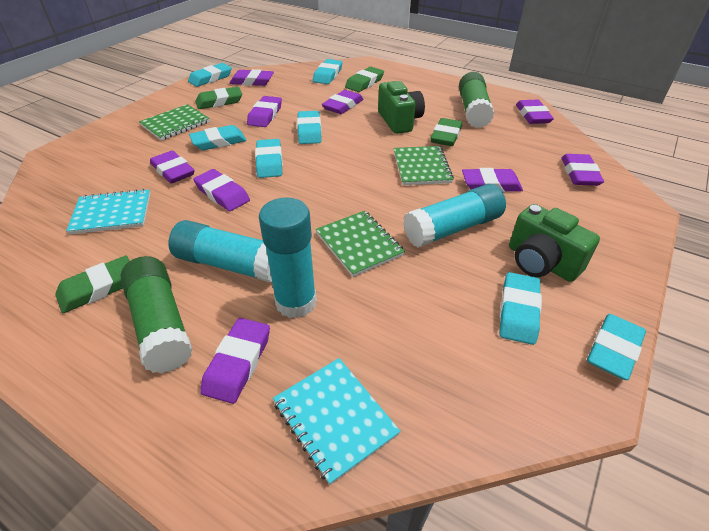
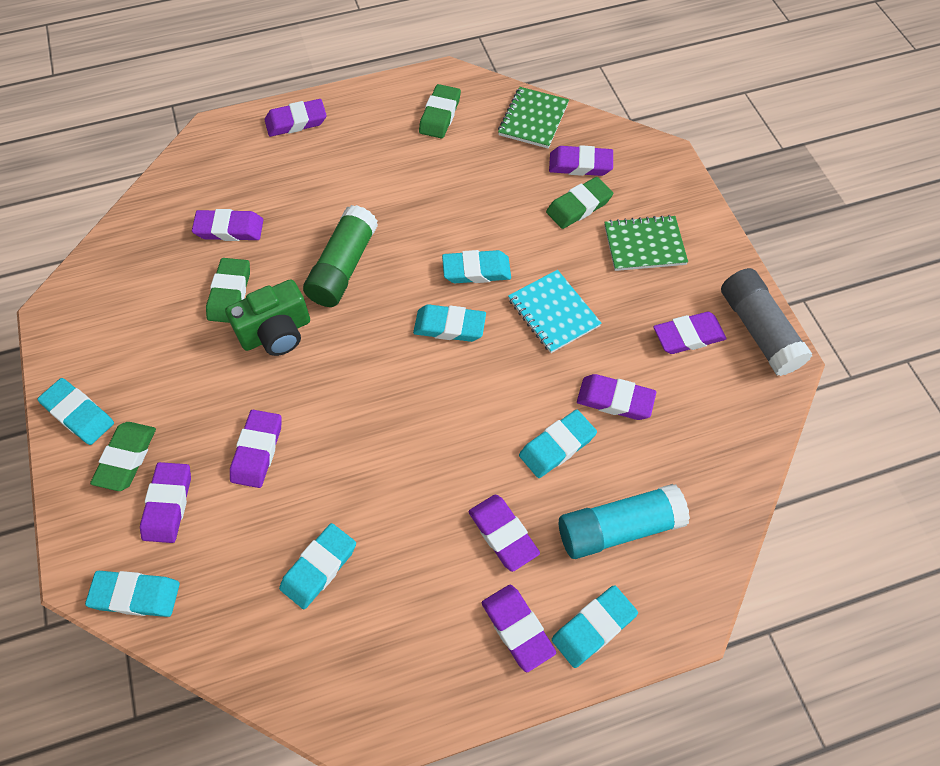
green camera: 2 -> 1
green glue stick: 2 -> 1
green notebook: 3 -> 2
grey glue stick: 0 -> 1
turquoise glue stick: 3 -> 1
turquoise notebook: 2 -> 1

